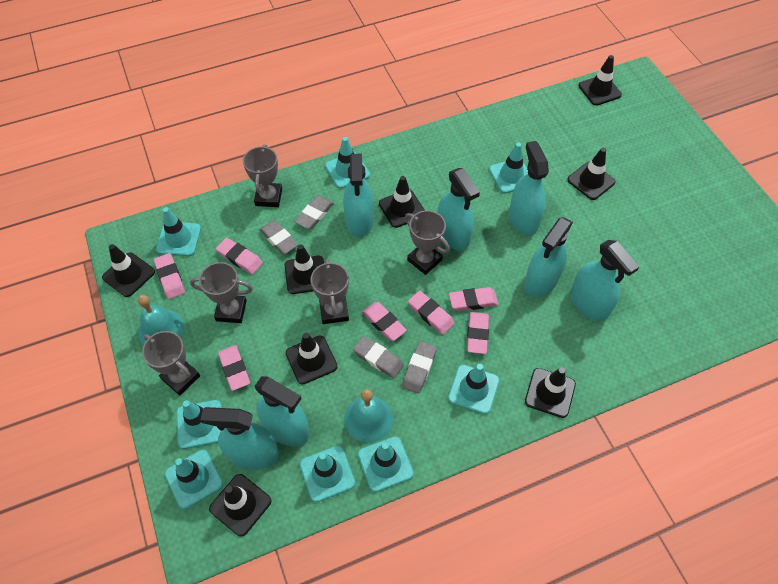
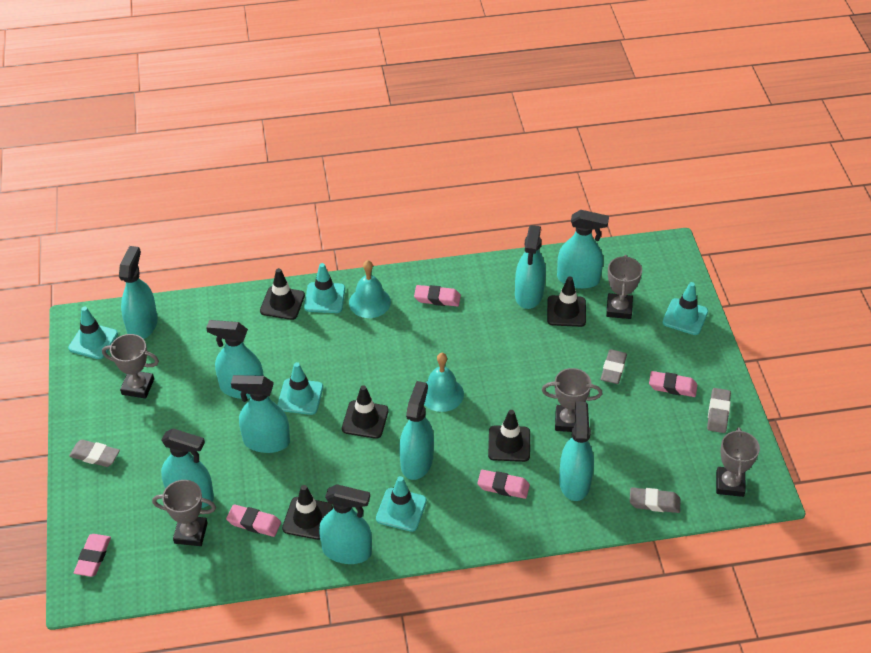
black traffic cone: 8 -> 5
pink eraser: 7 -> 5
turquoise spray bottle: 7 -> 9
turquoise traffic cone: 8 -> 5

